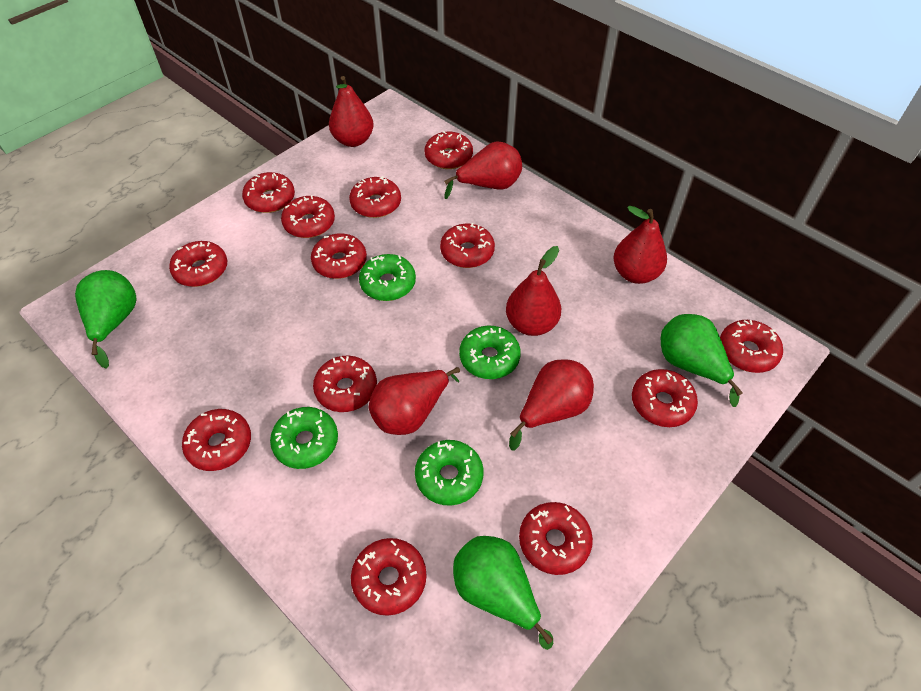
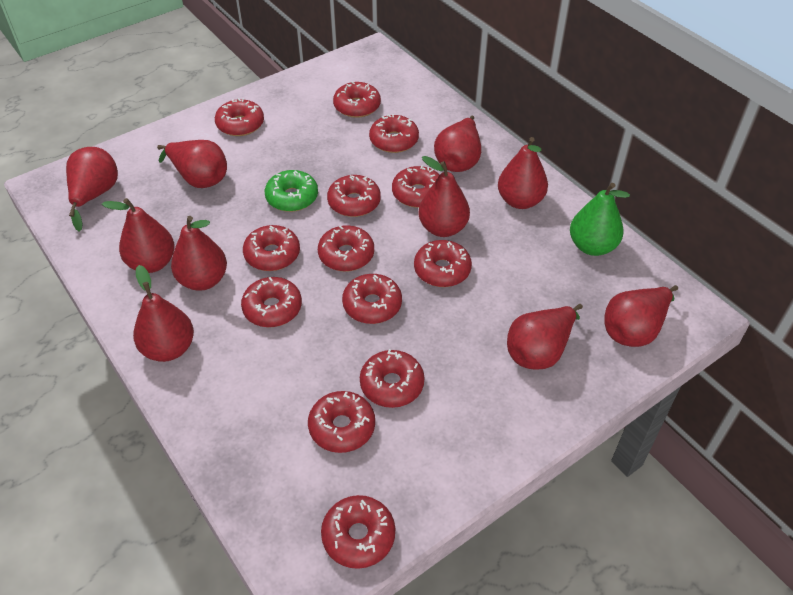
green donut: 4 -> 1
green pear: 3 -> 1
red pear: 6 -> 10

